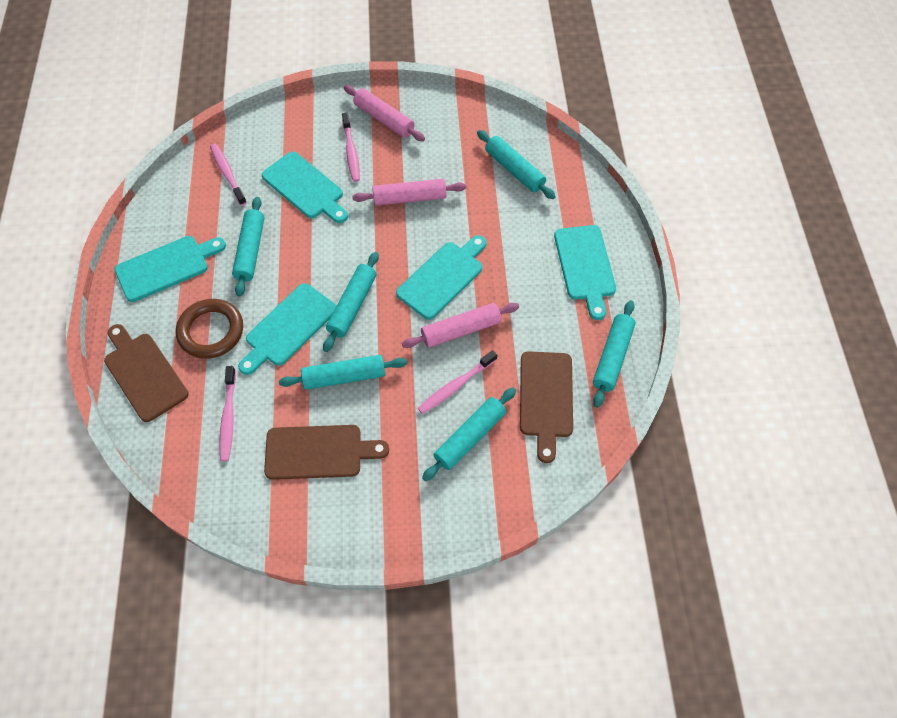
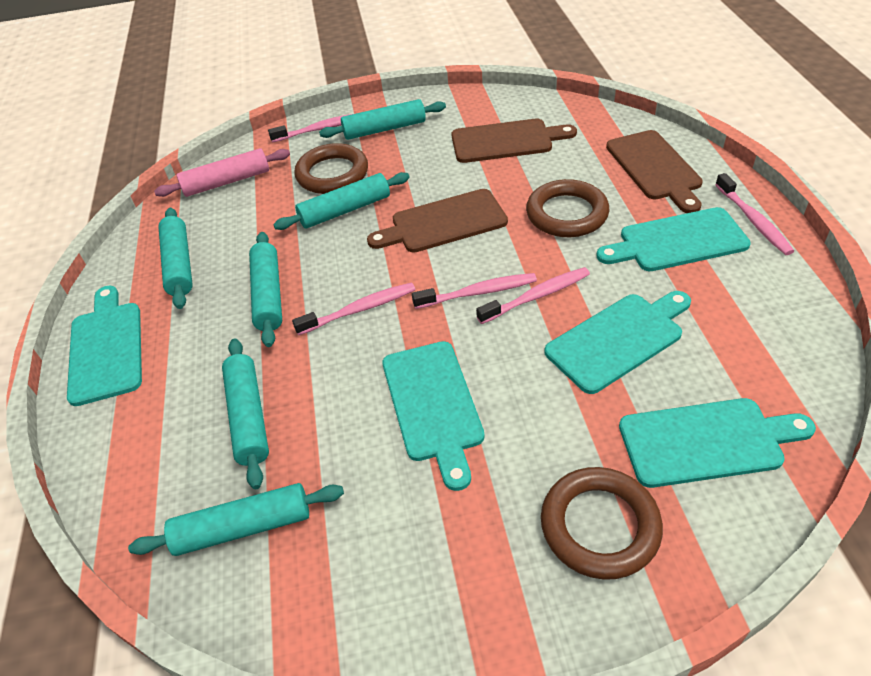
brown ring: 1 -> 3
pink rolling pin: 3 -> 1
pink toothbrush: 4 -> 5

